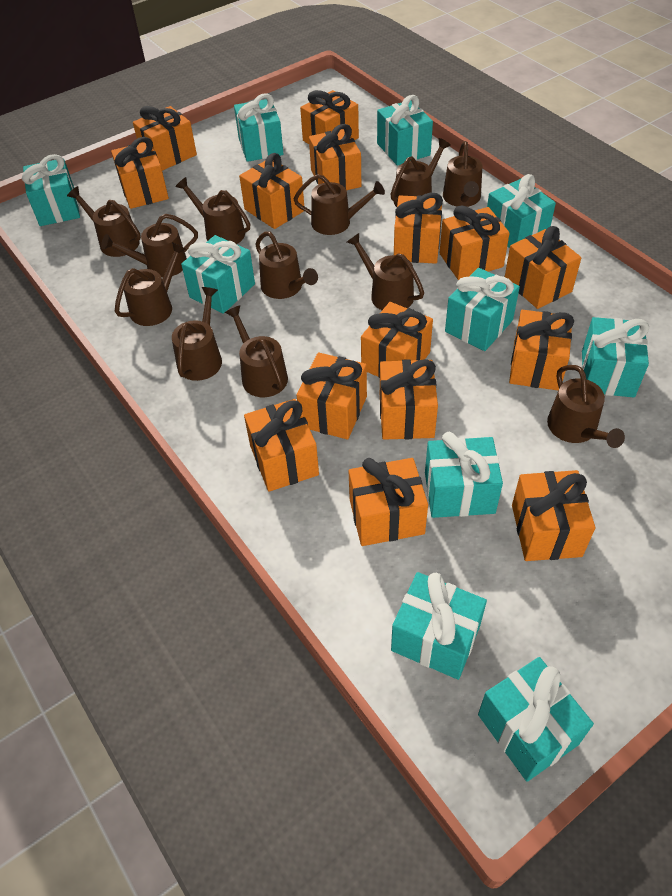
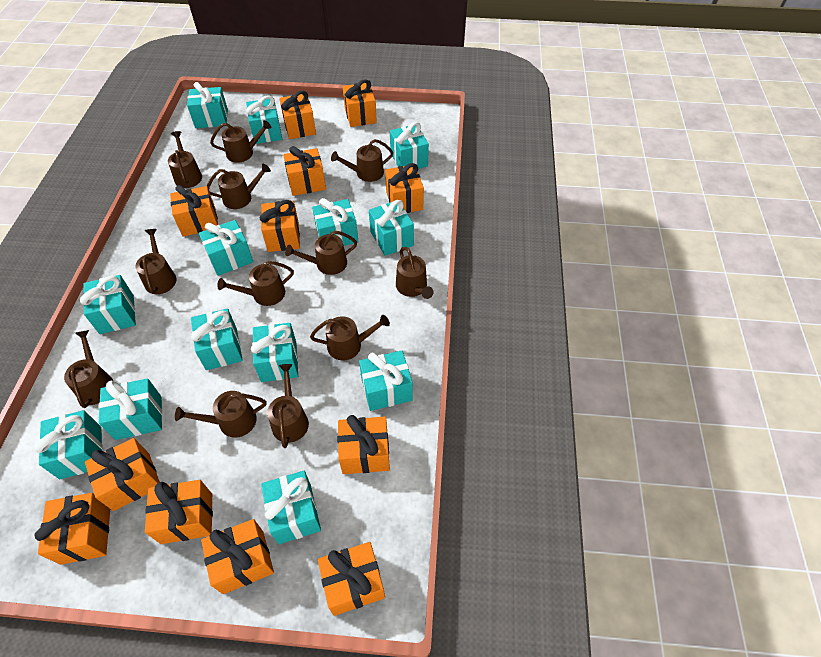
orange gift: 15 -> 12
turquoise gift: 10 -> 13

